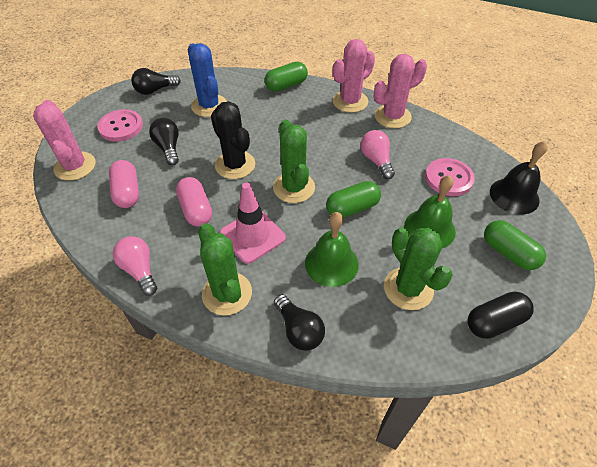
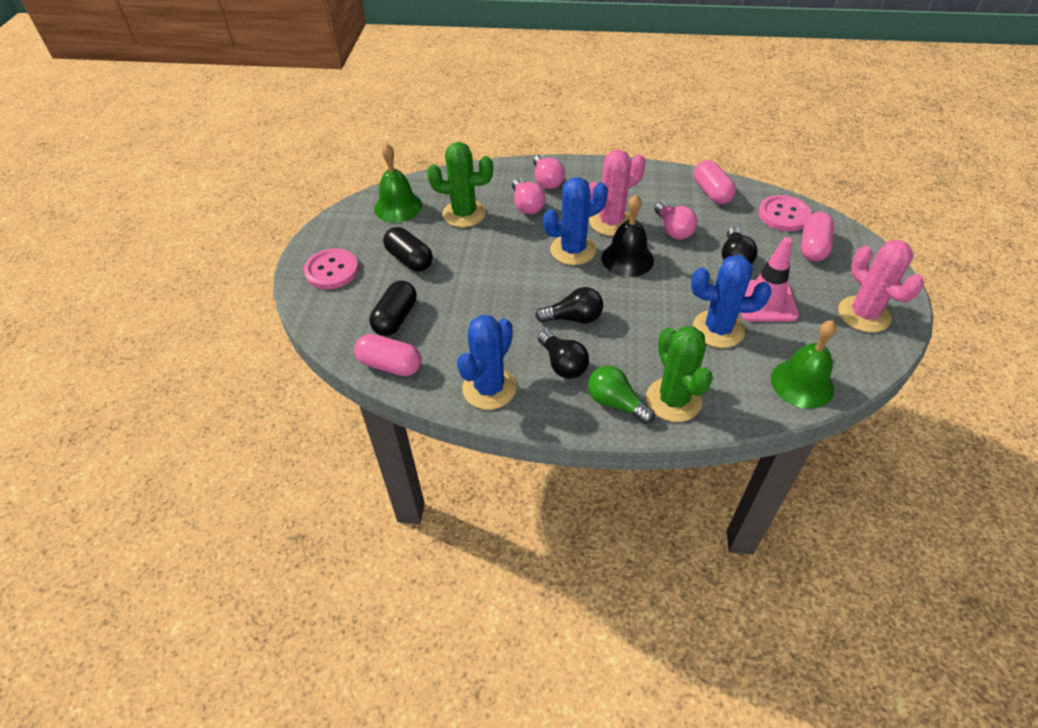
black cactus: 1 -> 0
black capsule: 1 -> 2
blue cactus: 1 -> 3
green cactus: 3 -> 2
green capsule: 3 -> 0
green light bulb: 0 -> 1
pink cactus: 3 -> 2
pink capsule: 2 -> 3
pink light bulb: 2 -> 3

